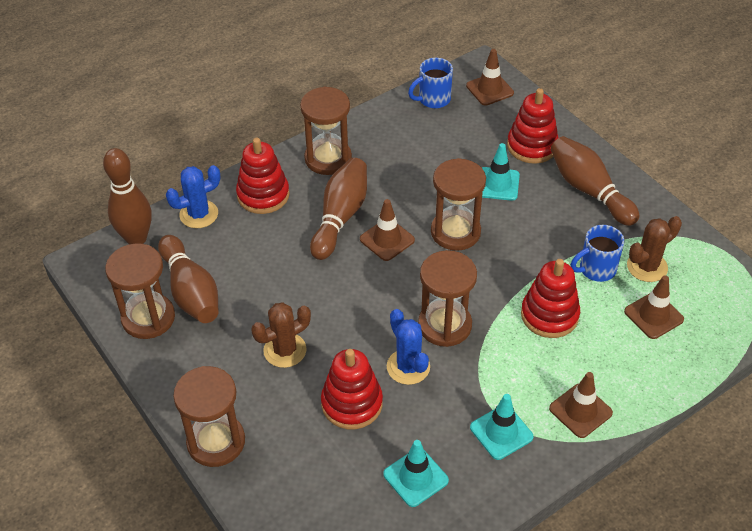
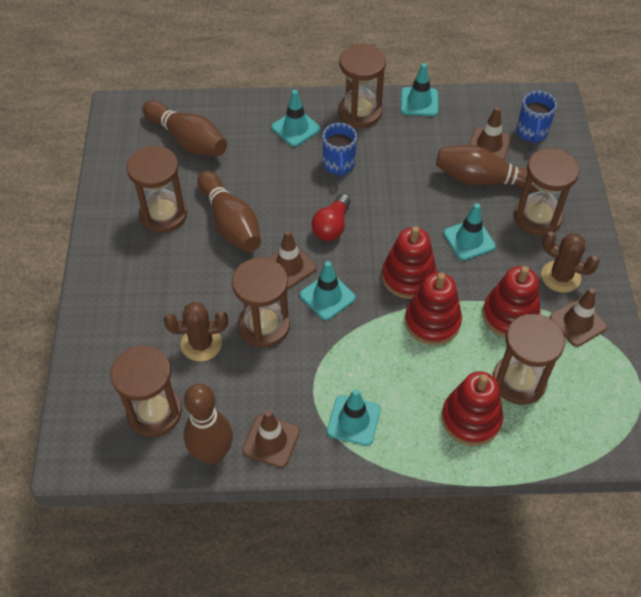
blue cactus: 2 -> 0
brown hourglass: 5 -> 6
red light bulb: 0 -> 1
turquoise traffic cone: 3 -> 5

